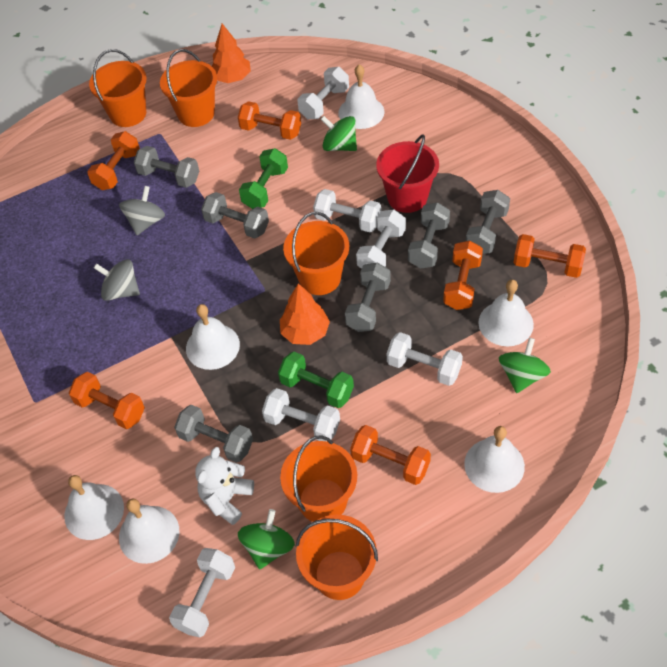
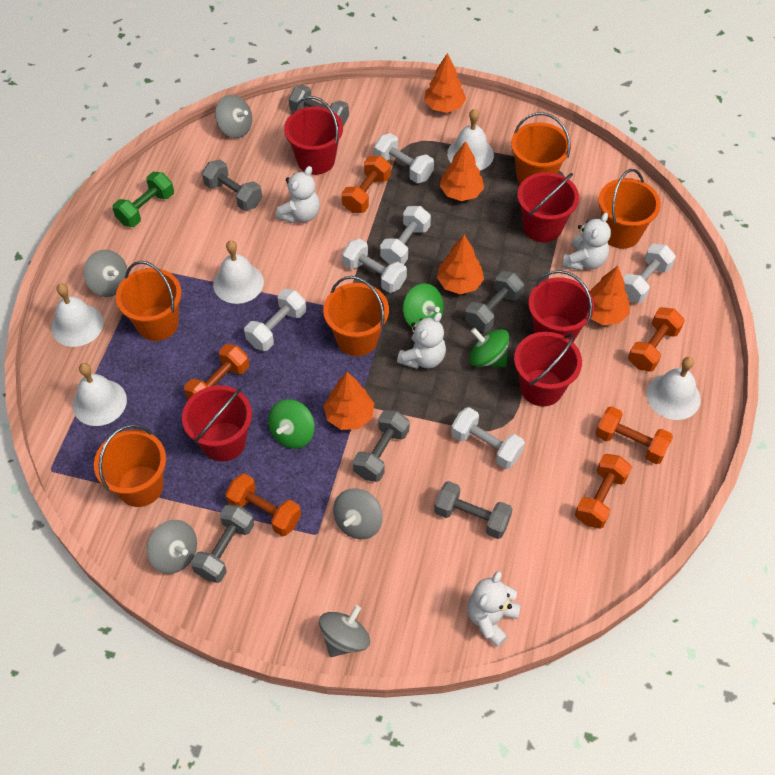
green dumbbell: 2 -> 1
grey spinning top: 2 -> 5
orange tree: 2 -> 5
red bucket: 1 -> 5
white bell: 6 -> 5
white teddy bear: 1 -> 4

